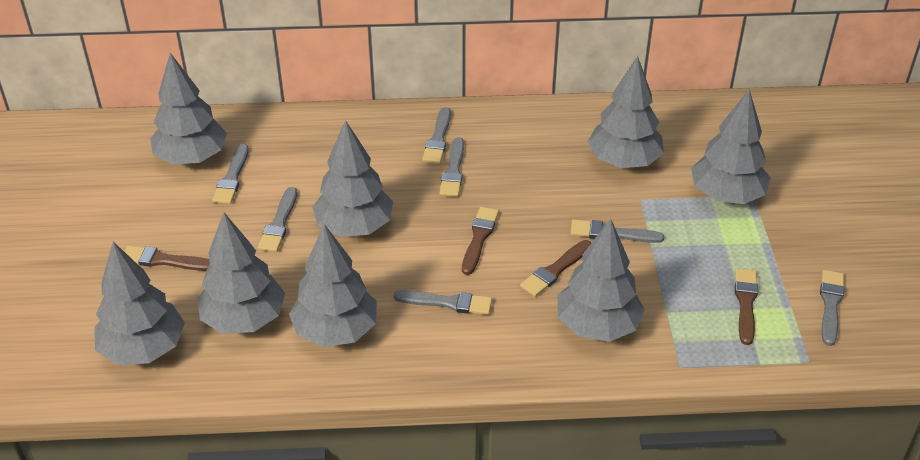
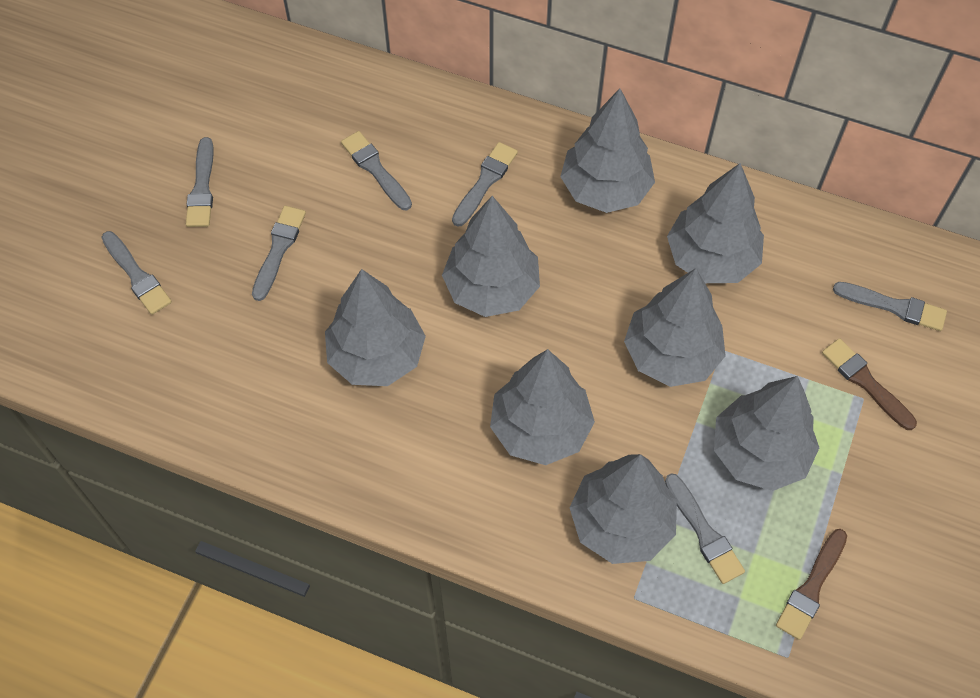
brown brush: 4 -> 2

